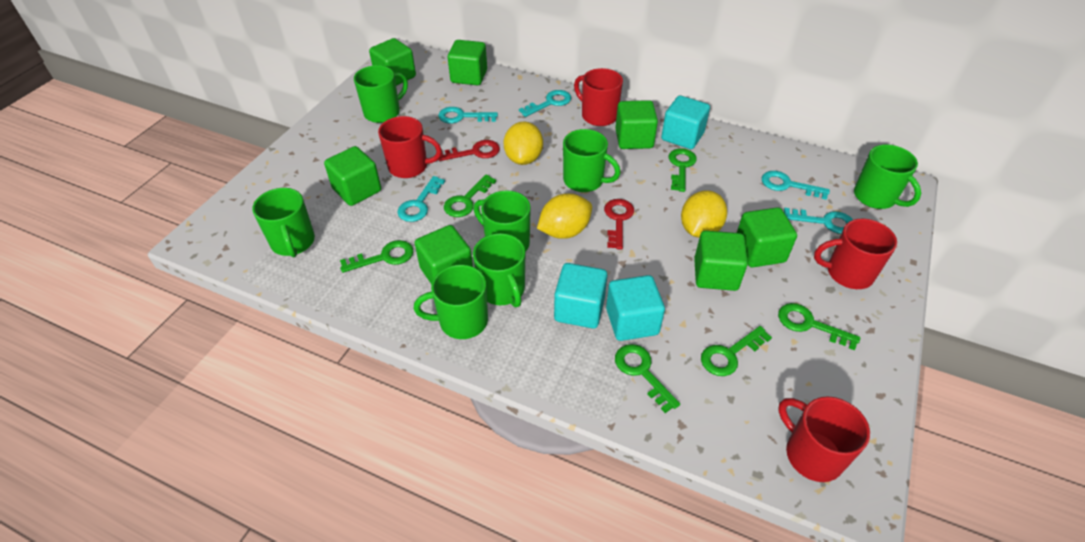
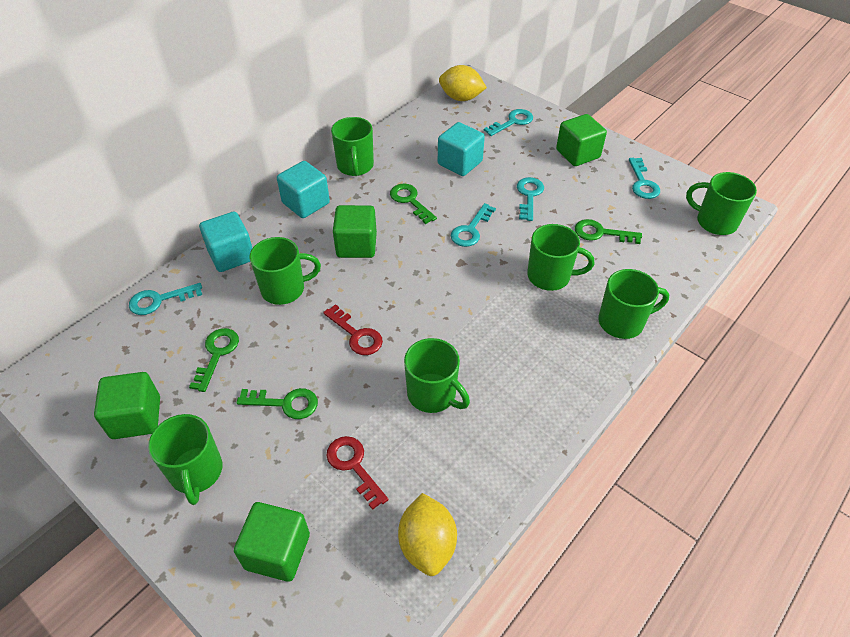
green cube: 7 -> 4
green key: 6 -> 4
red mug: 4 -> 0
yellow lemon: 3 -> 2

